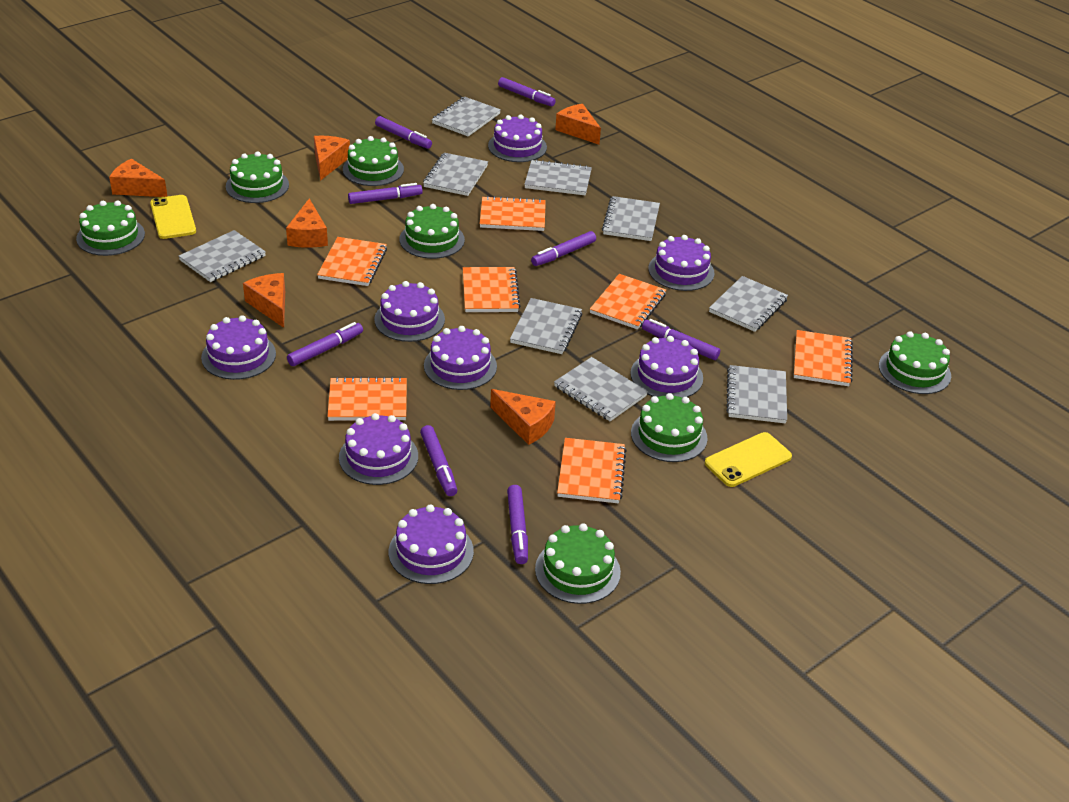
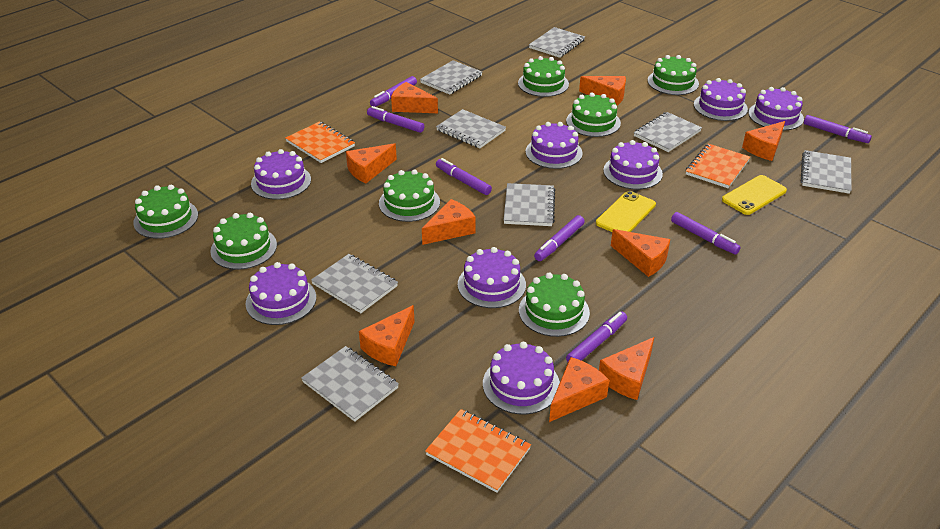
grey notebook: 9 -> 8
orange cheese: 6 -> 9
orange notebook: 7 -> 3
purple marker: 8 -> 7

